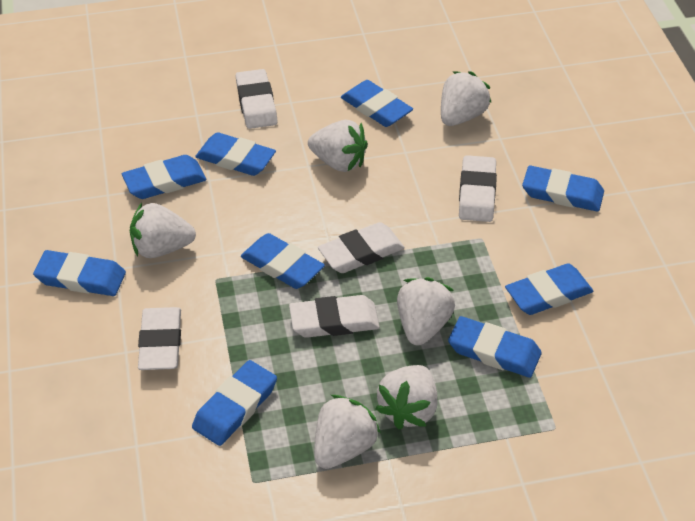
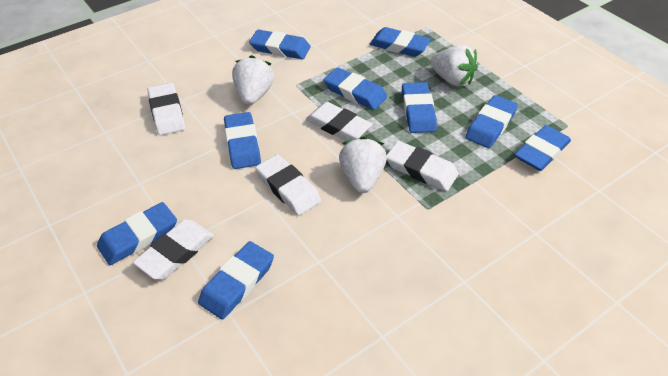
white strawberry: 6 -> 3

